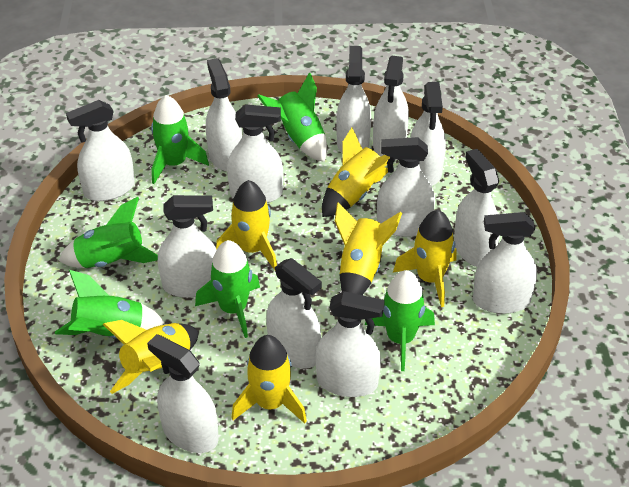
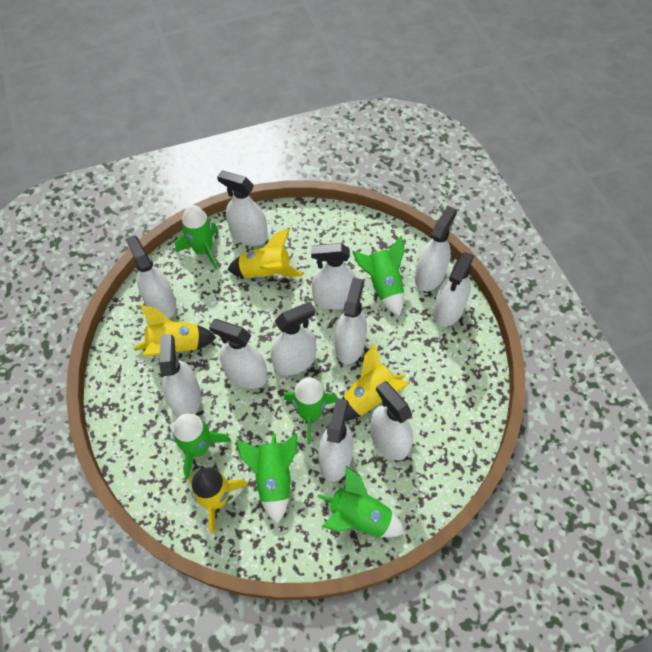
white spray bottle: 13 -> 11
yellow rocket: 6 -> 4

